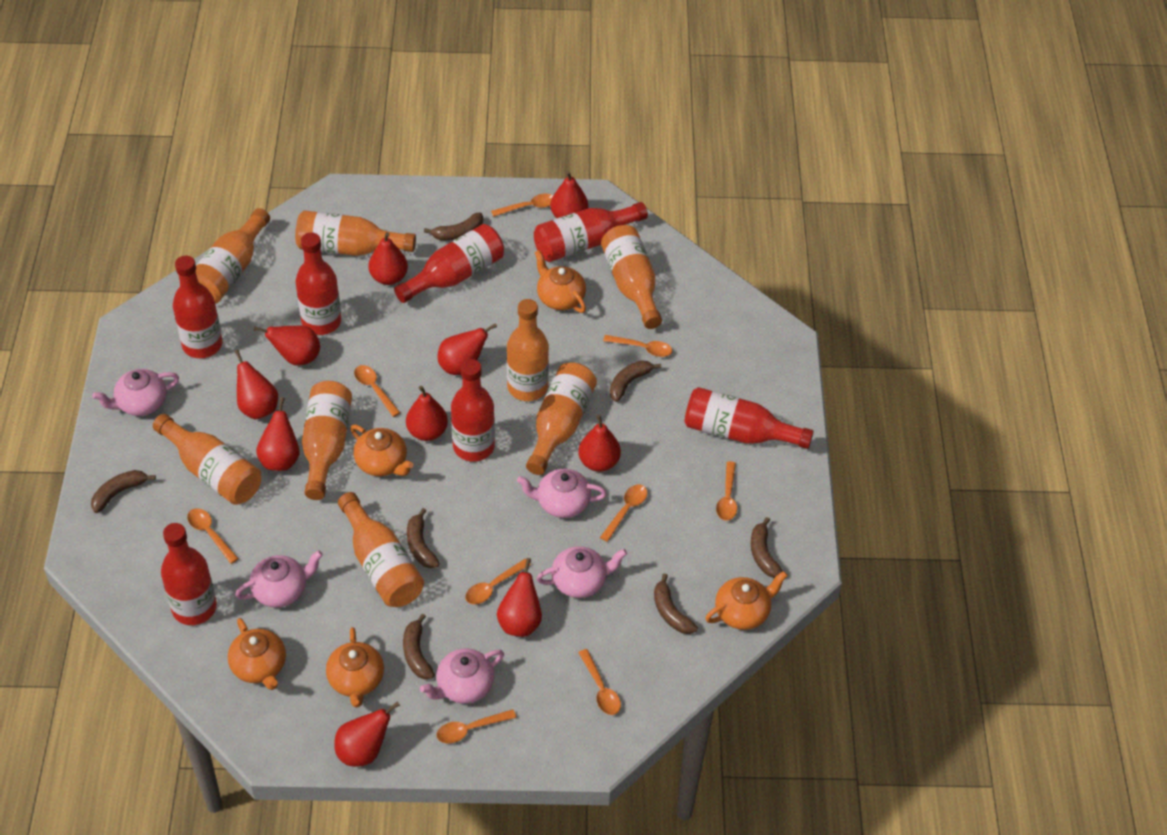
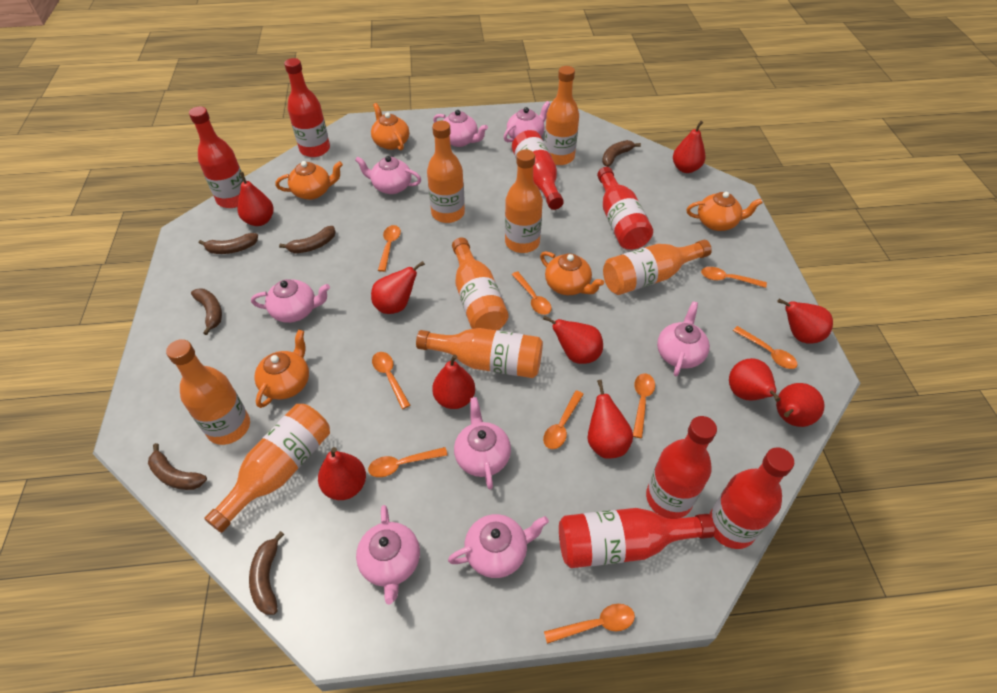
brown banana: 7 -> 6
pink teapot: 5 -> 8

